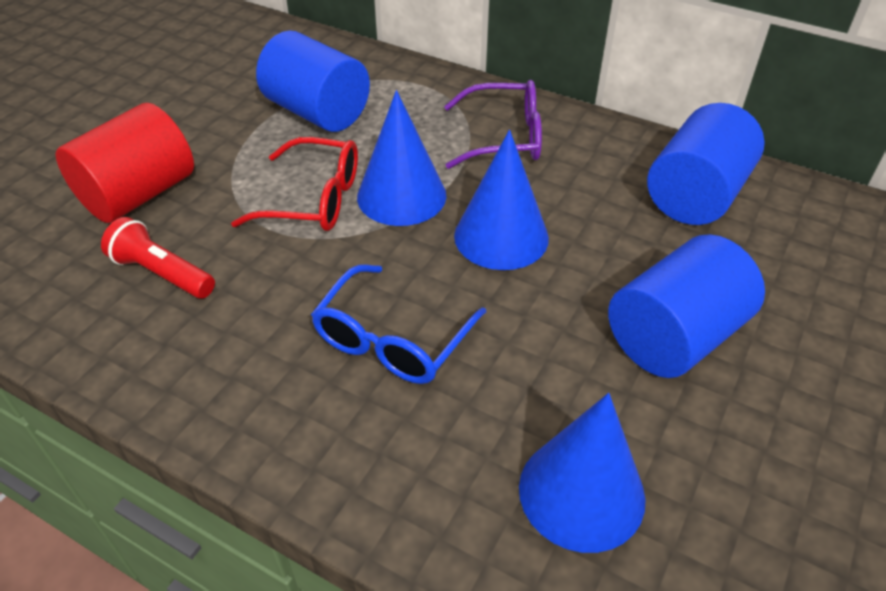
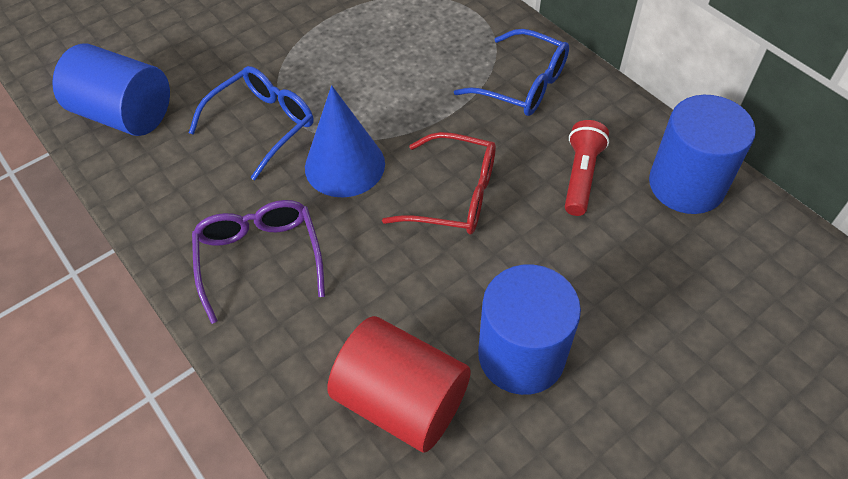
blue cone: 3 -> 1
blue glasses: 1 -> 2

